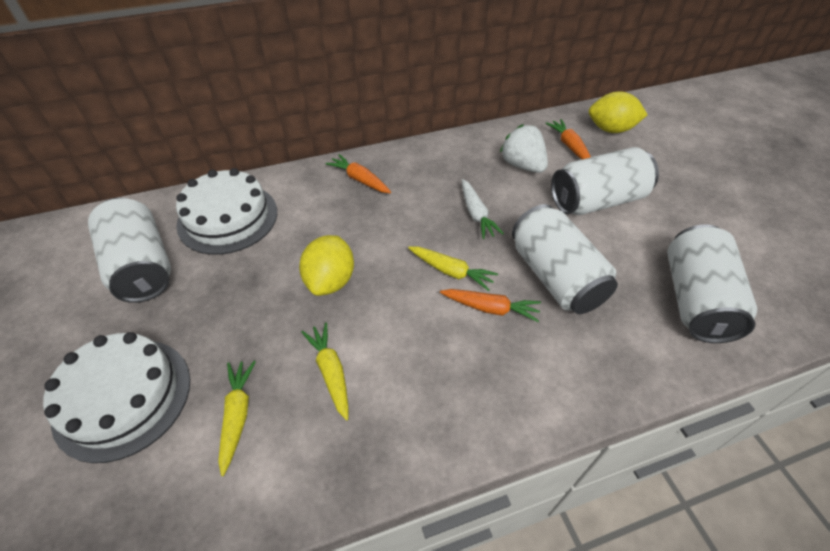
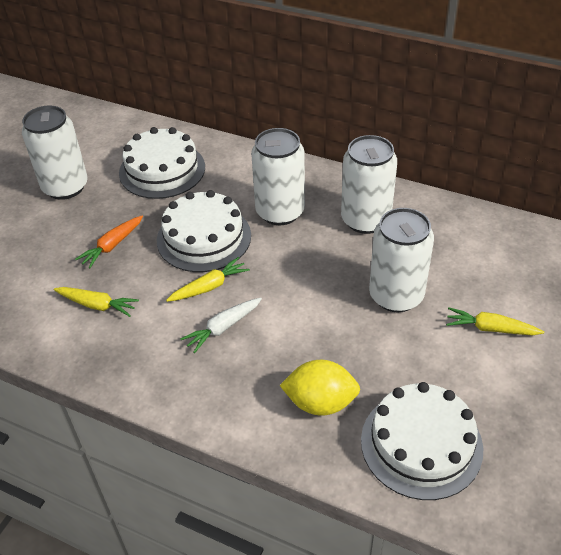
orange carrot: 3 -> 1
white cake: 2 -> 3
white strawberry: 1 -> 0
yellow lemon: 2 -> 1

